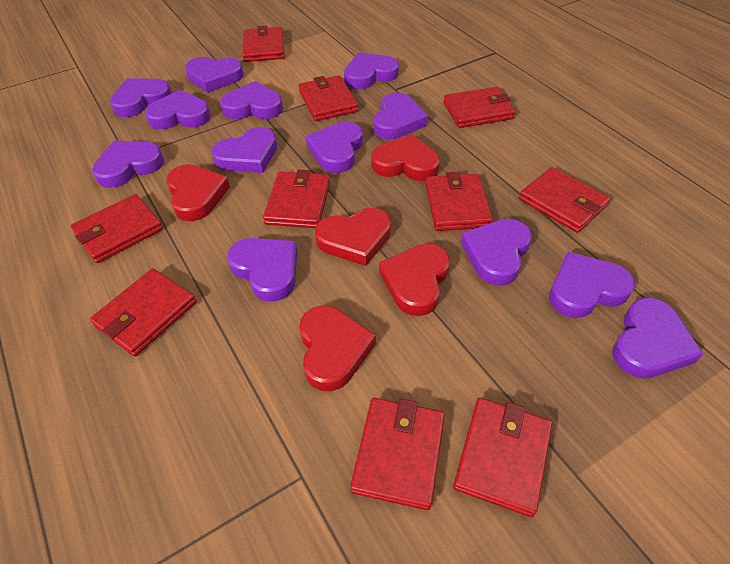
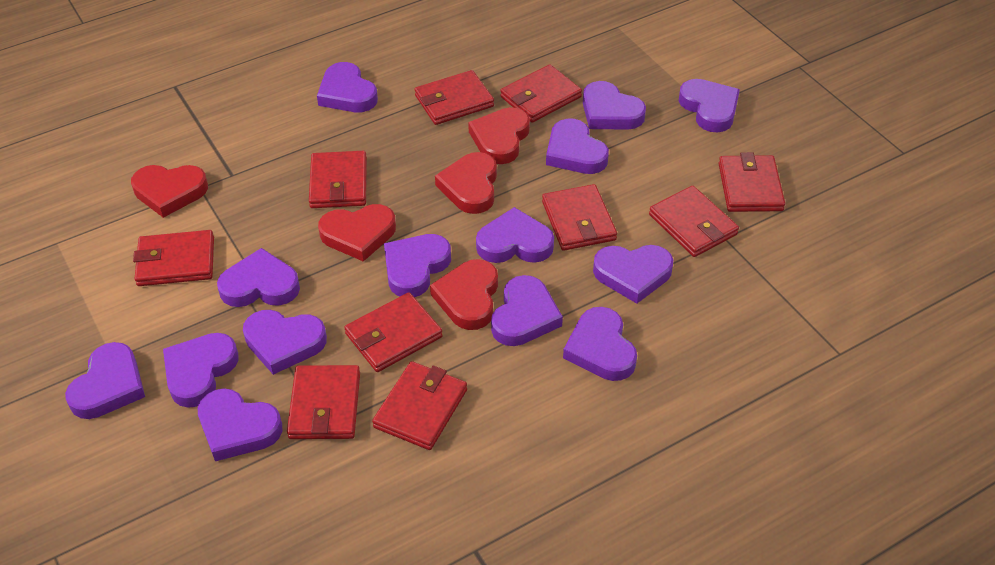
purple heart: 13 -> 14

